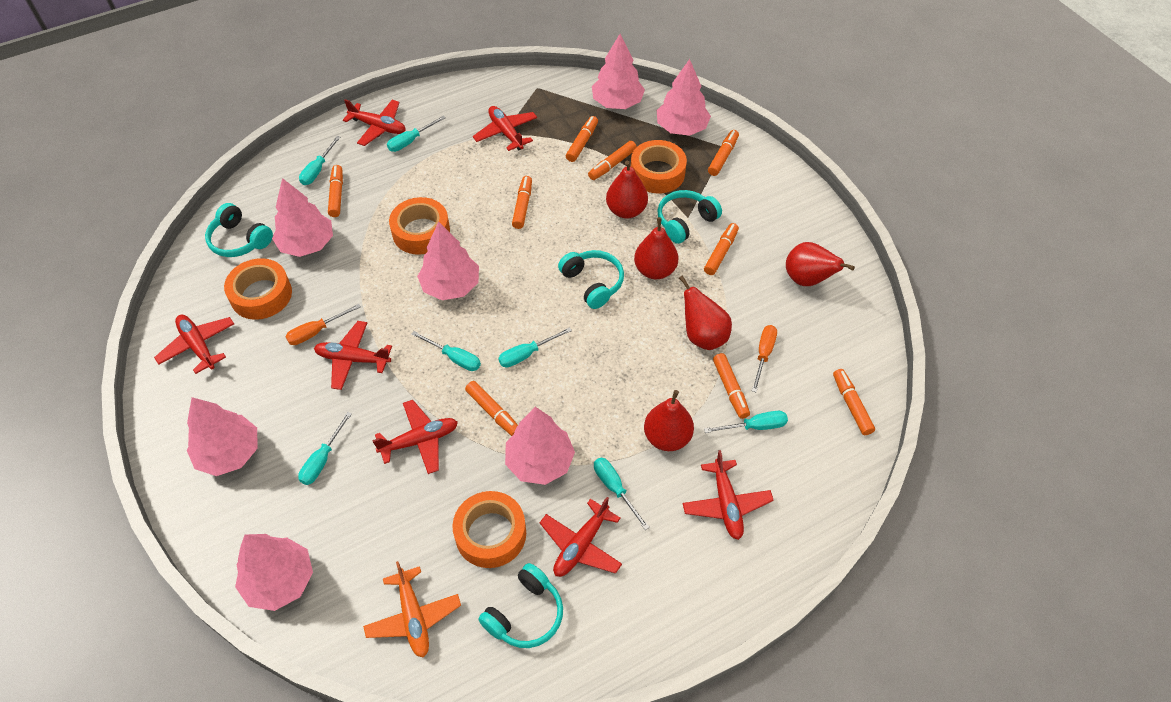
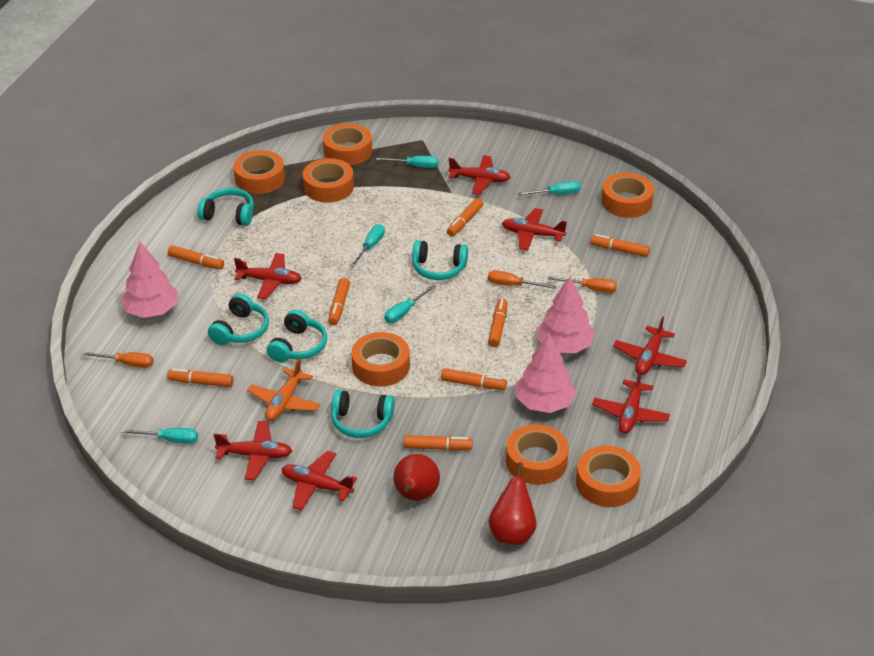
orange marker: 9 -> 8
orange screwdriver: 2 -> 3
orange tape: 4 -> 7
pink tree: 7 -> 3
red pear: 5 -> 2
turquoise headphones: 4 -> 5
turquoise screwdriver: 7 -> 5

